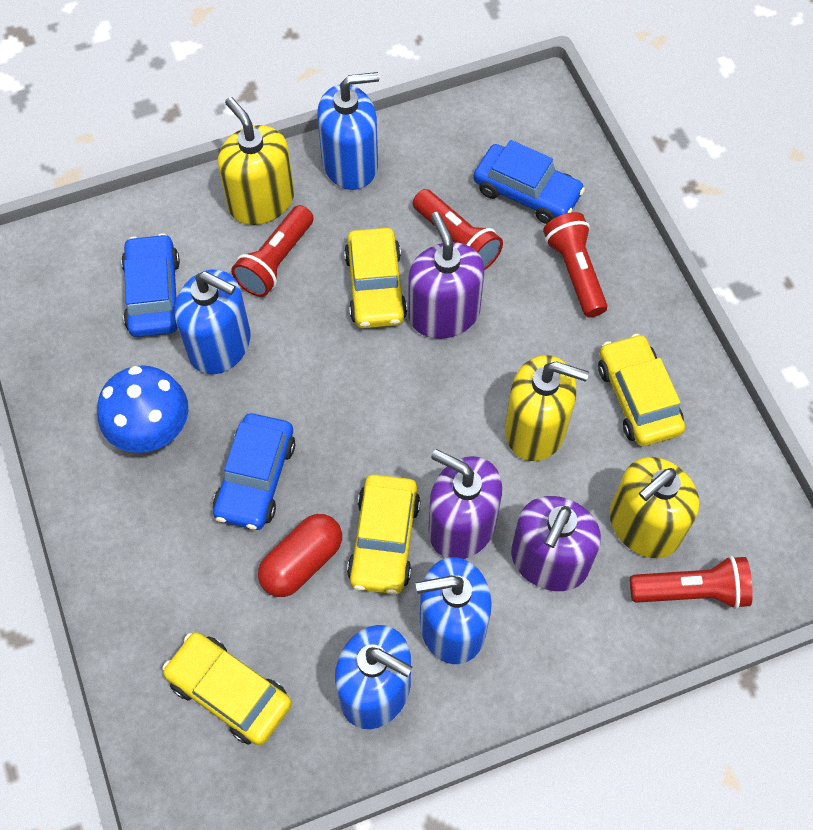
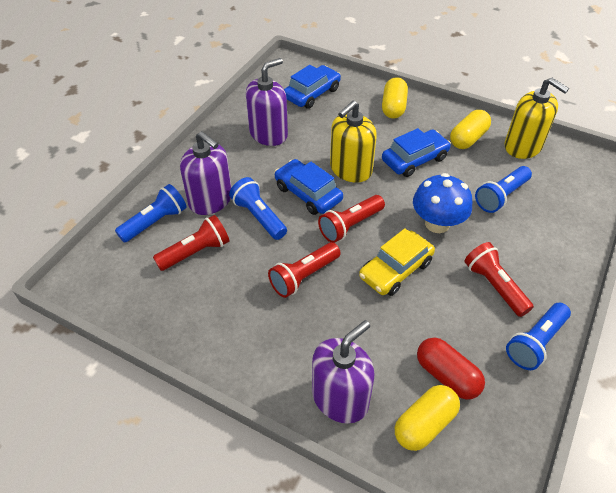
blue flashlight: 0 -> 4
blue soap dispenser: 4 -> 0
yellow capsule: 0 -> 3
yellow car: 4 -> 1
yellow soap dispenser: 3 -> 2

